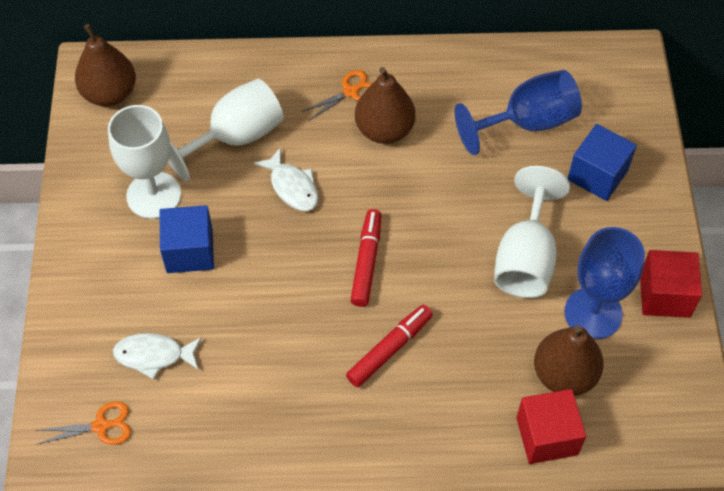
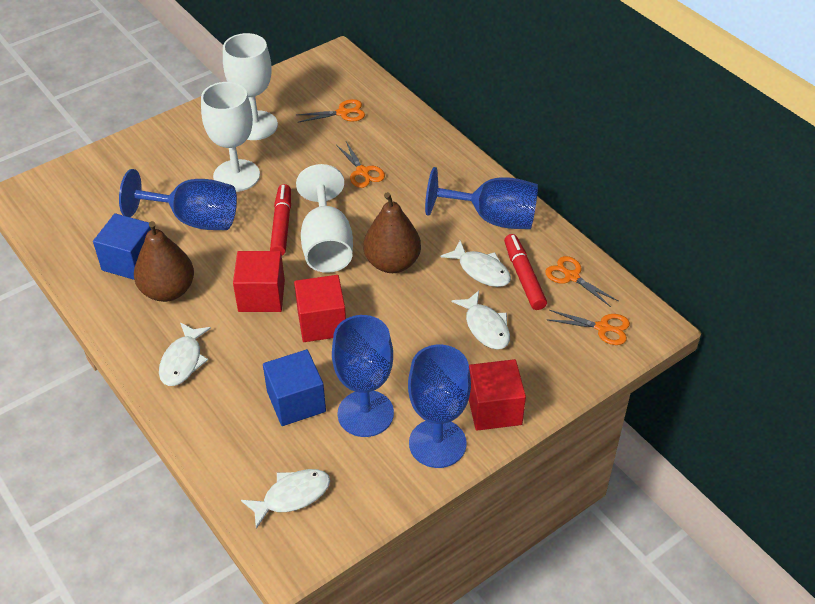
blue goblet: 2 -> 4
brown pear: 3 -> 2
orange scissors: 2 -> 4
red cube: 2 -> 3
white fish: 2 -> 4

